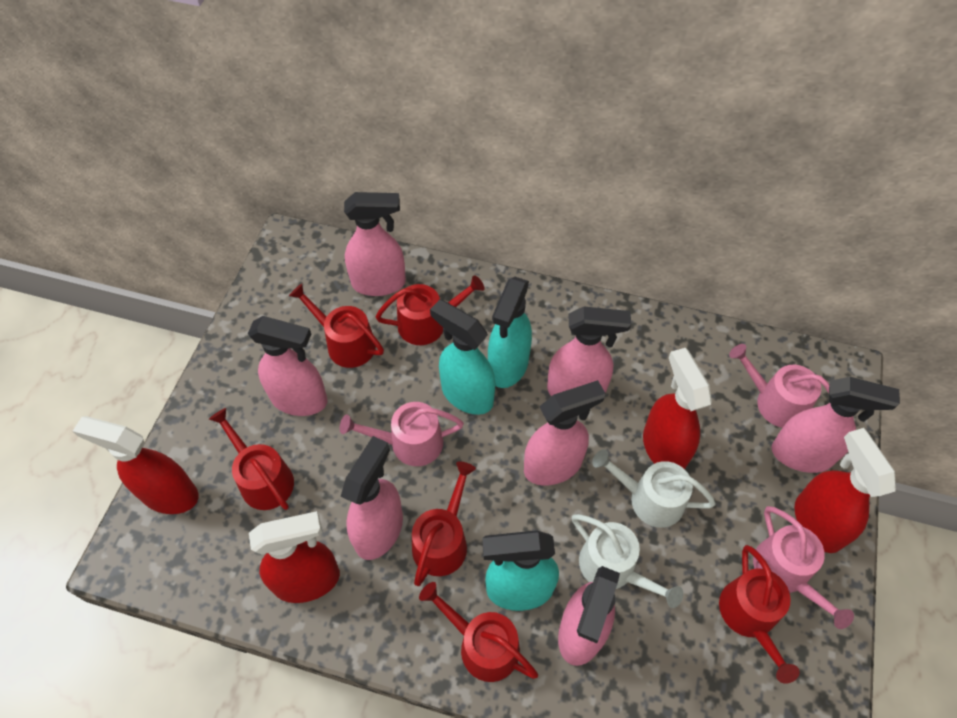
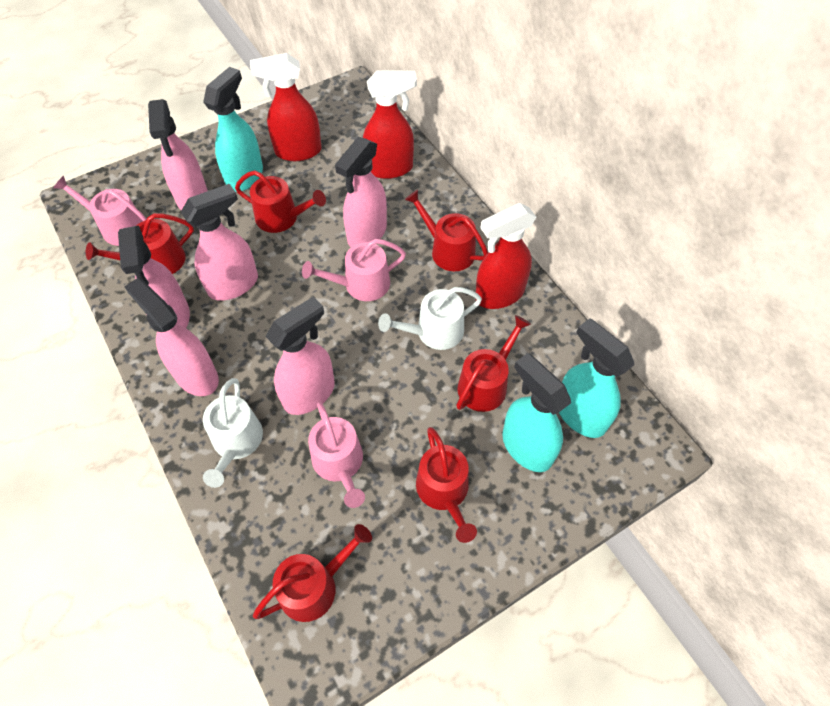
pink spray bottle: 7 -> 6
red spray bottle: 4 -> 3

